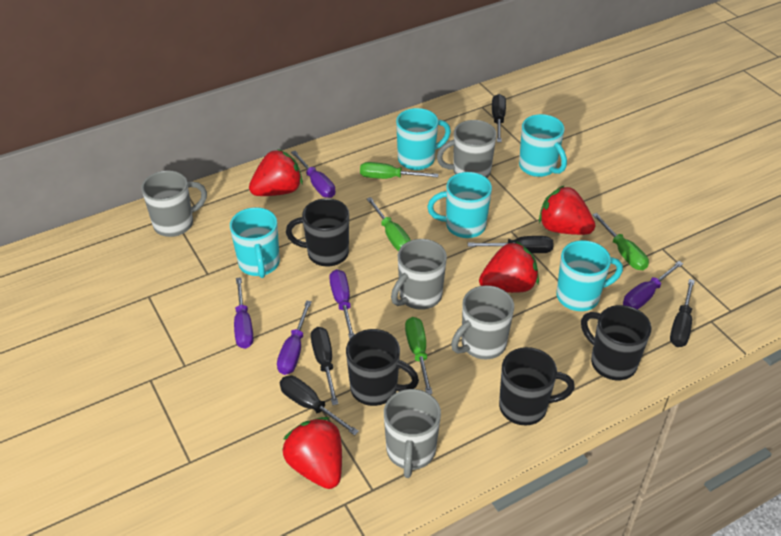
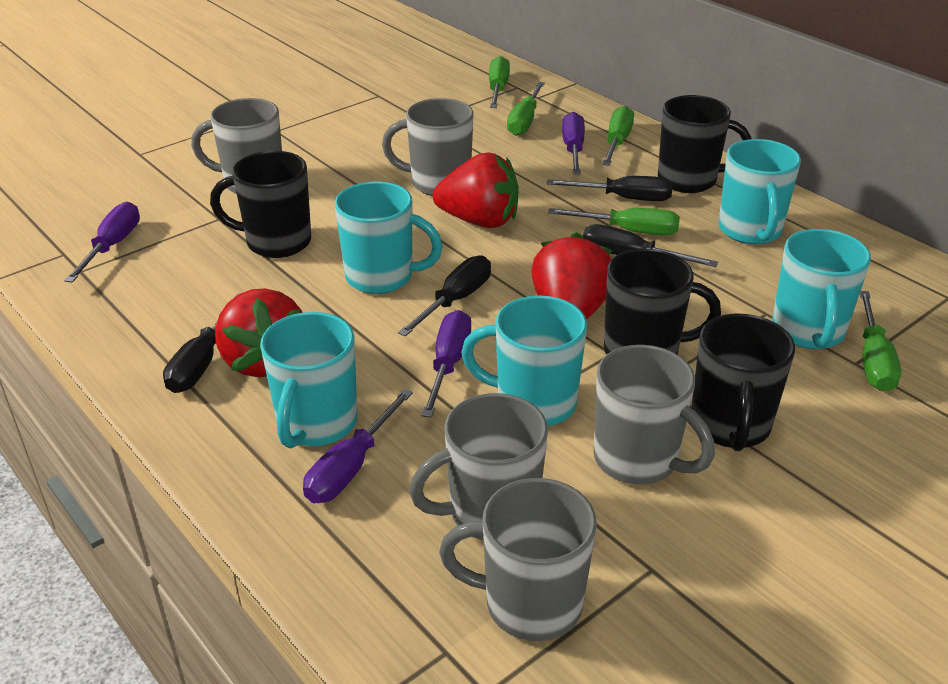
black screwdriver: 5 -> 4
green screwdriver: 4 -> 5
purple screwdriver: 5 -> 4
red strawberry: 4 -> 3

